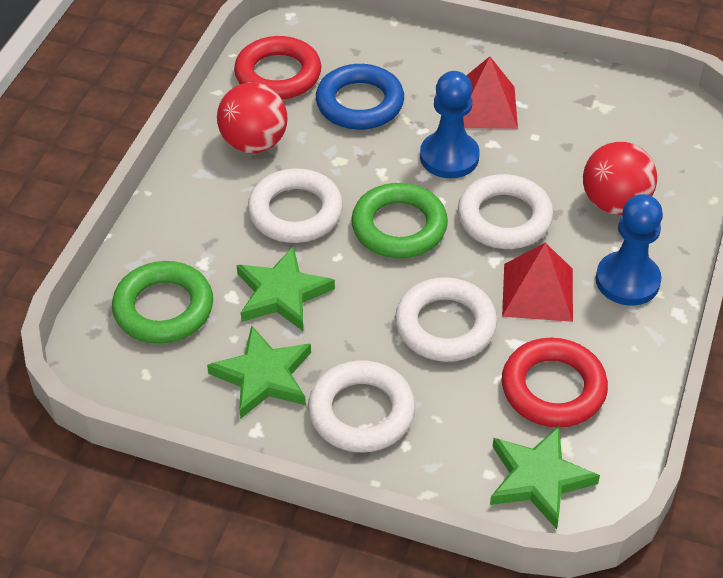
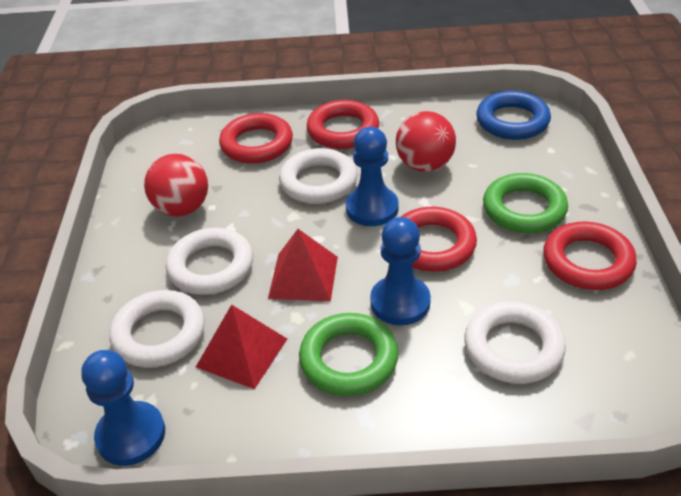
blue pawn: 2 -> 3
green star: 3 -> 0
red ring: 2 -> 4

